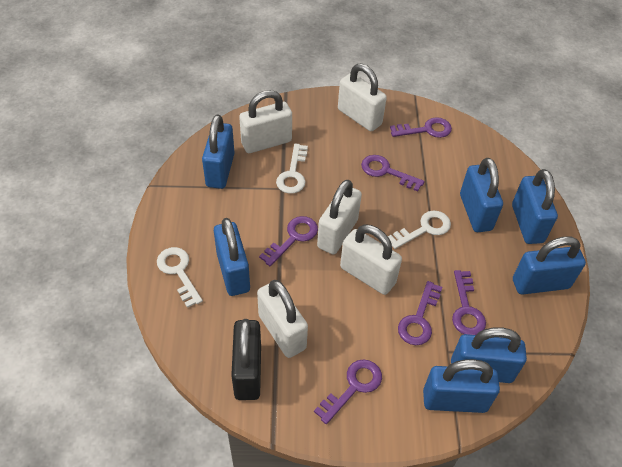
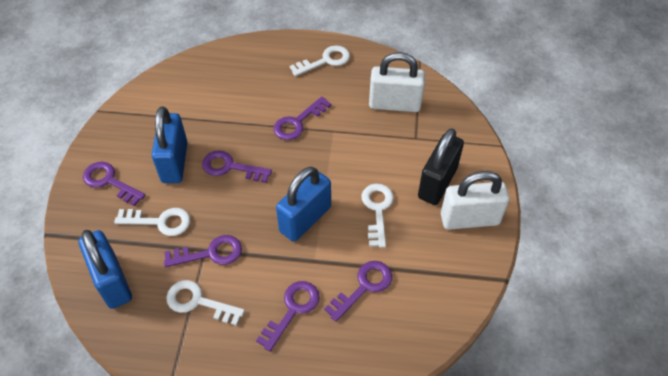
blue padlock: 7 -> 3
white key: 3 -> 4
white padlock: 5 -> 2

